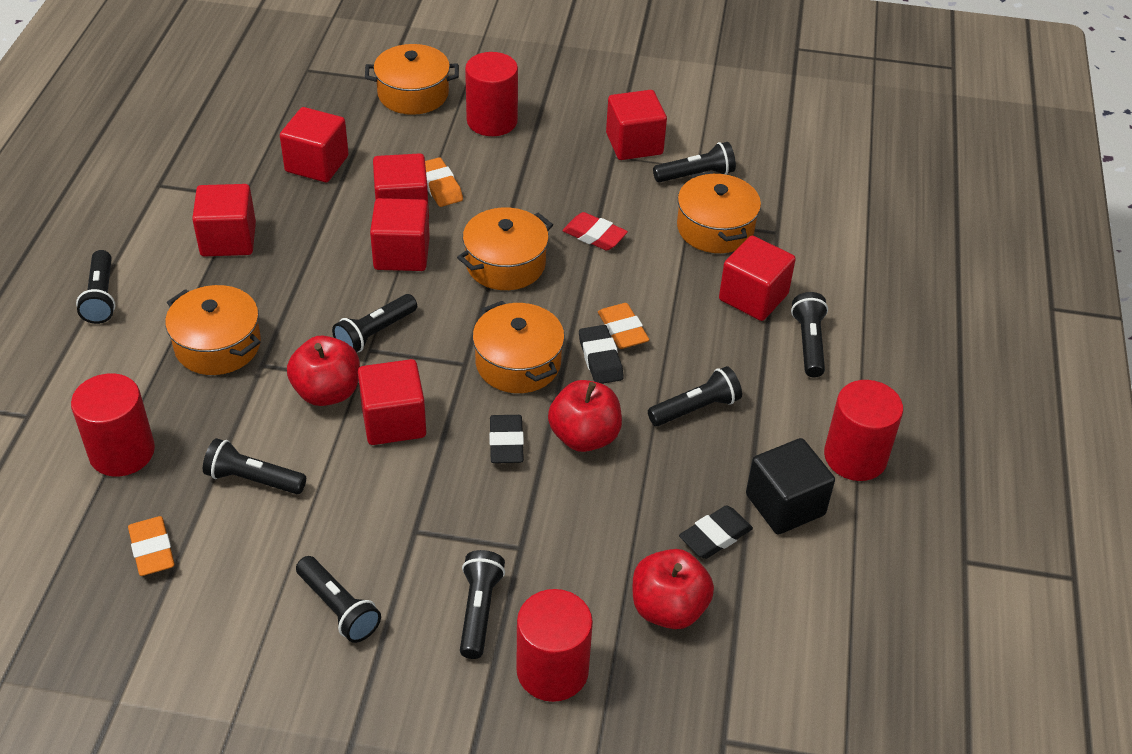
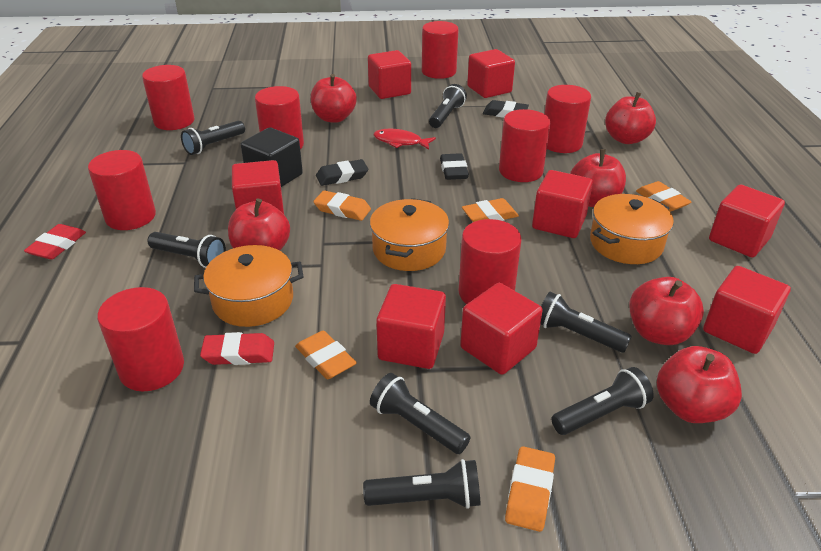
black flashlight: 8 -> 7
orange eraser: 3 -> 5
orange pot: 5 -> 3
red apple: 3 -> 6
red cube: 7 -> 8
red cylinder: 4 -> 8
red eraser: 1 -> 2
red fish: 0 -> 1

